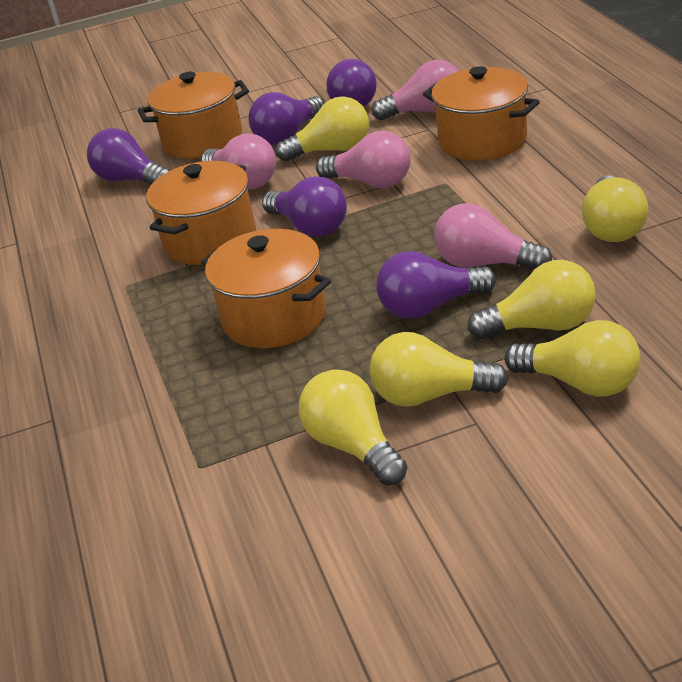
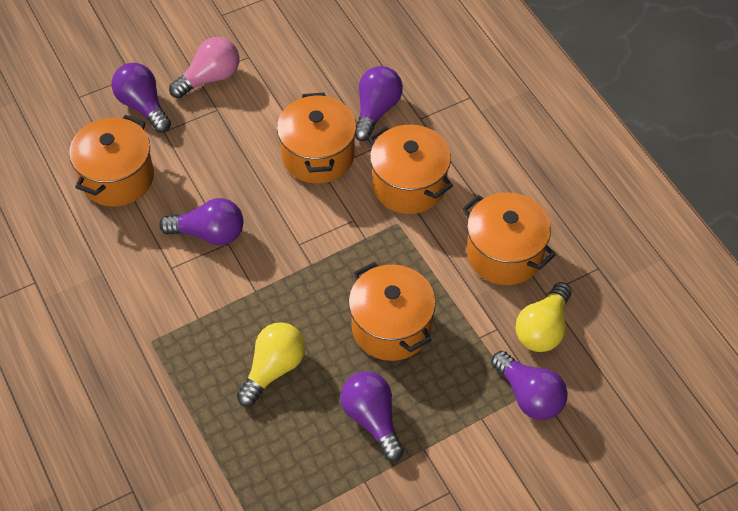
orange pot: 4 -> 5
pink light bulb: 4 -> 1
yellow light bulb: 6 -> 2

